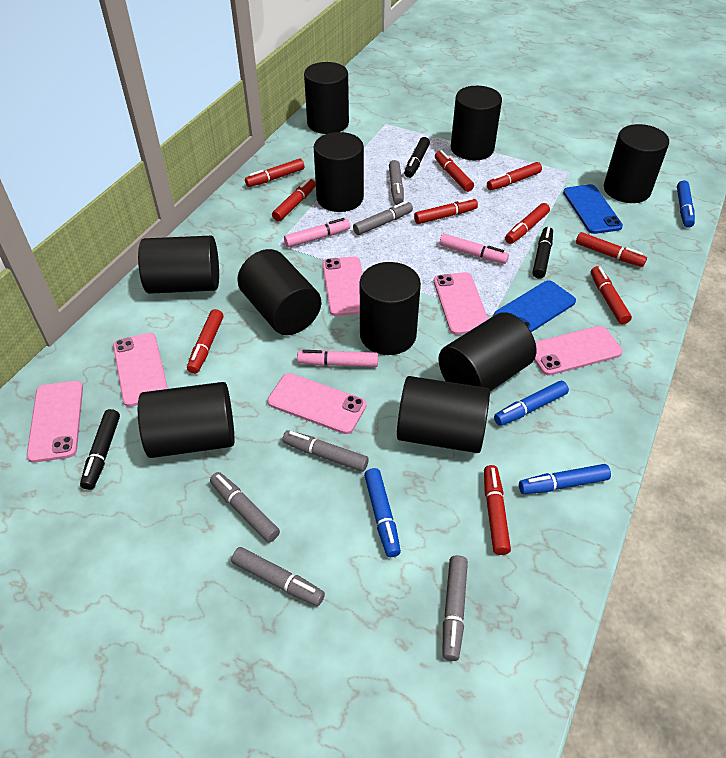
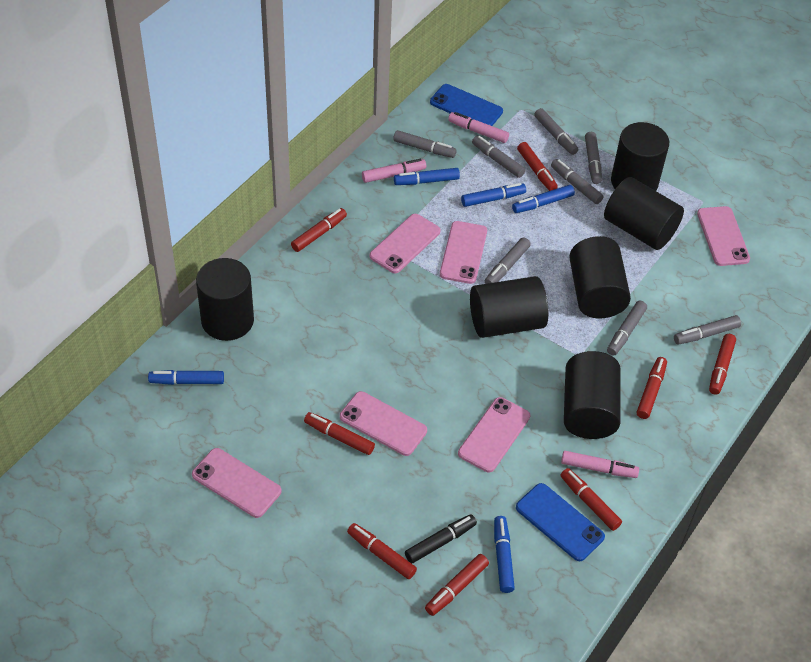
black cylinder: 10 -> 6
black marker: 3 -> 1
blue marker: 4 -> 5
grey marker: 6 -> 8
red marker: 10 -> 8

